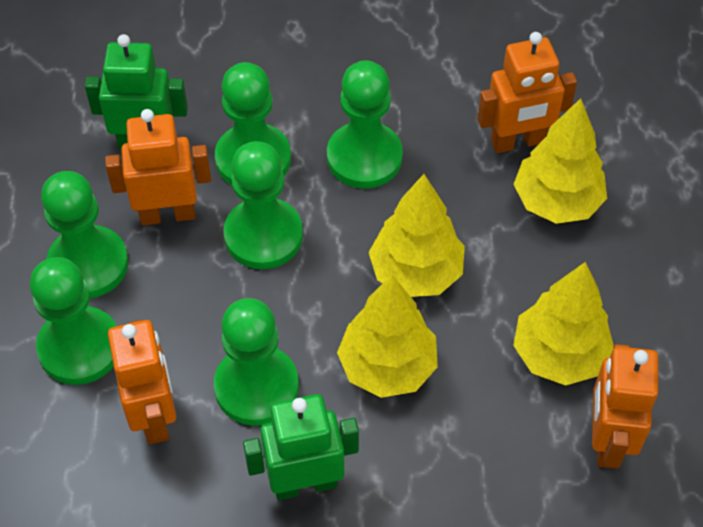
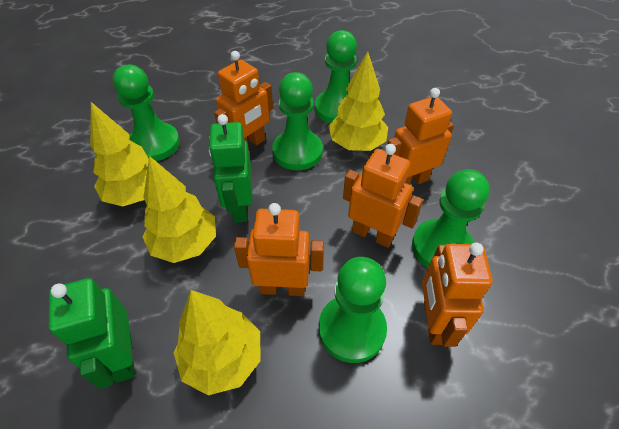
green pawn: 6 -> 5
orange robot: 4 -> 5

